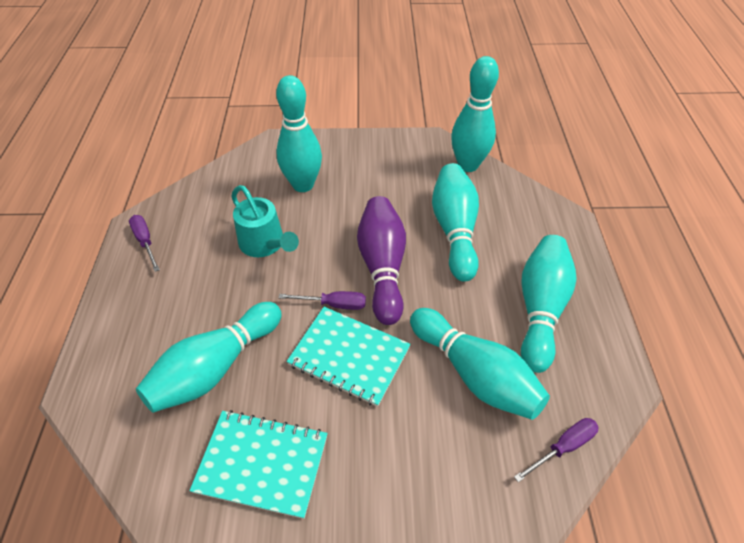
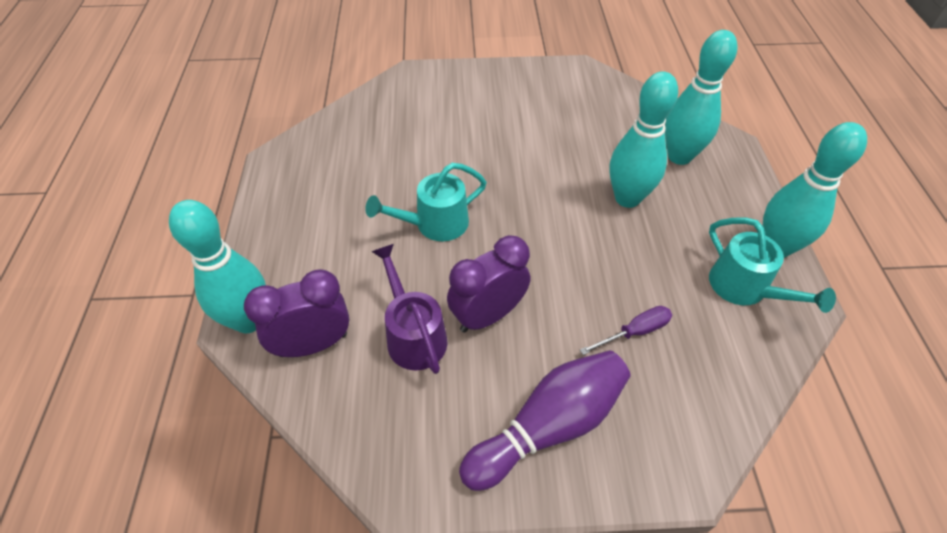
purple clock: 0 -> 2
purple screwdriver: 3 -> 1
purple watering can: 0 -> 1
turquoise bowling pin: 6 -> 4
turquoise notebook: 2 -> 0
turquoise watering can: 1 -> 2

